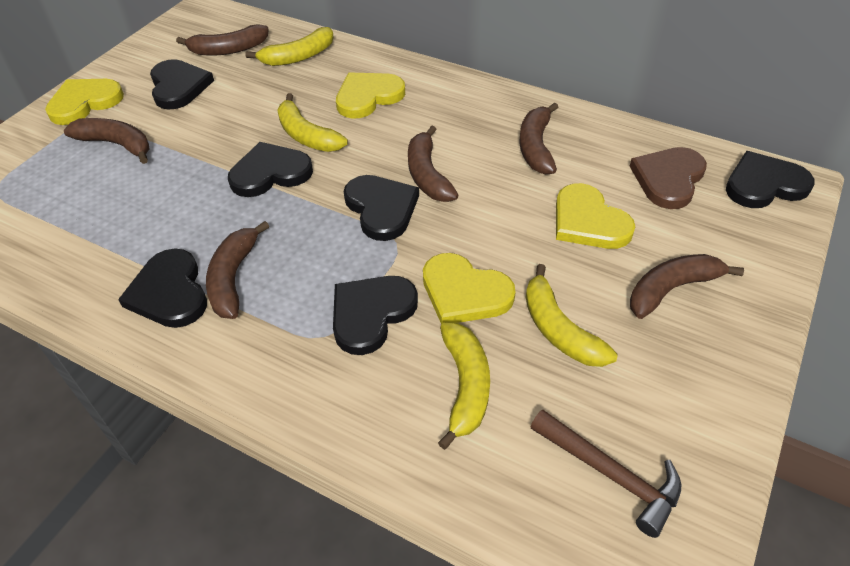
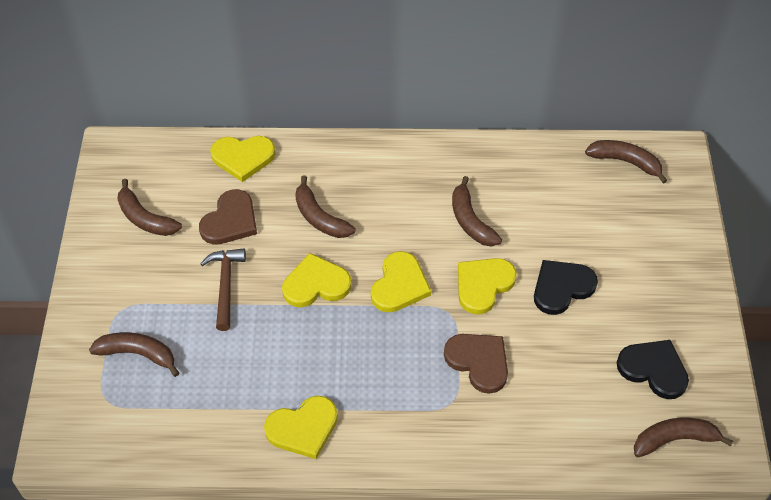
black heart: 6 -> 2
brown heart: 1 -> 2
yellow banana: 4 -> 0
yellow heart: 4 -> 5

